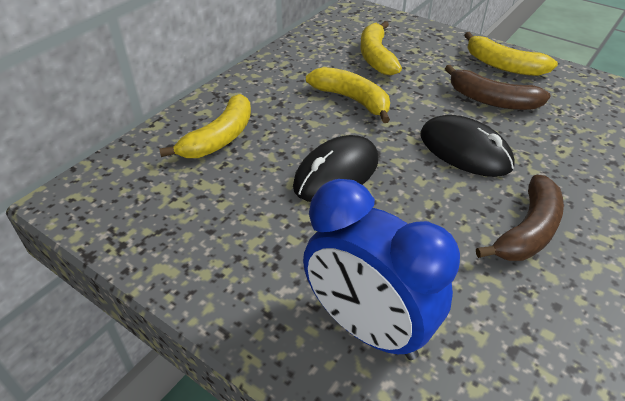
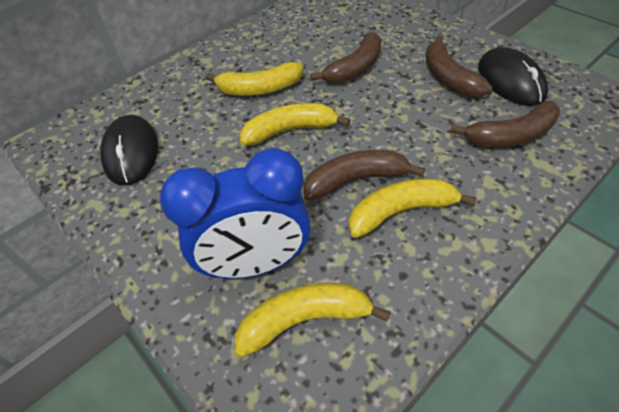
brown banana: 2 -> 4

